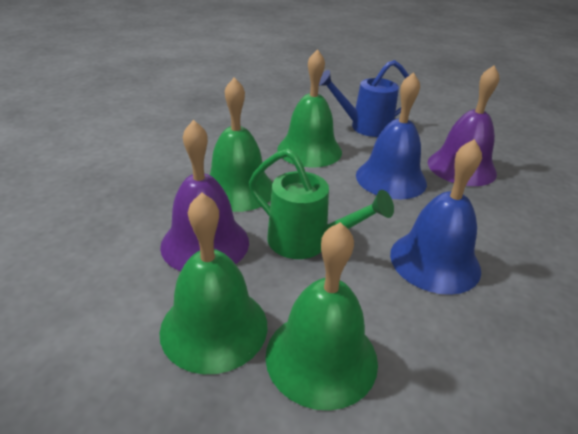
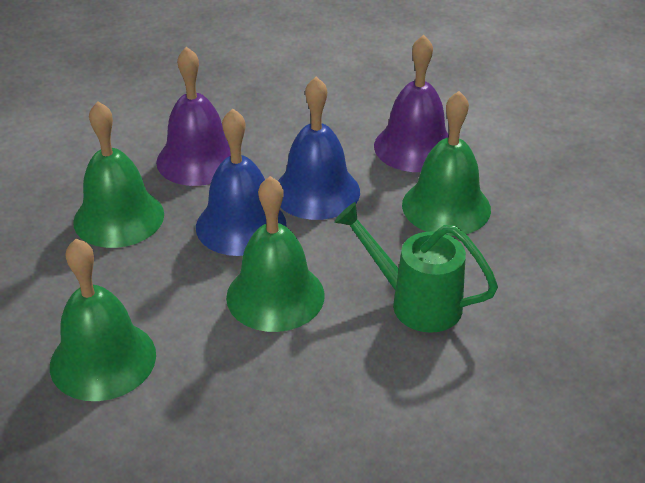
blue watering can: 1 -> 0

